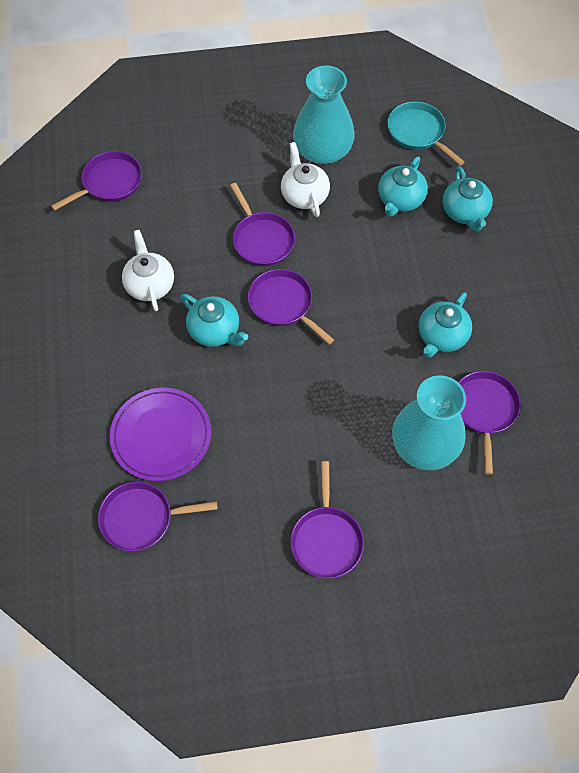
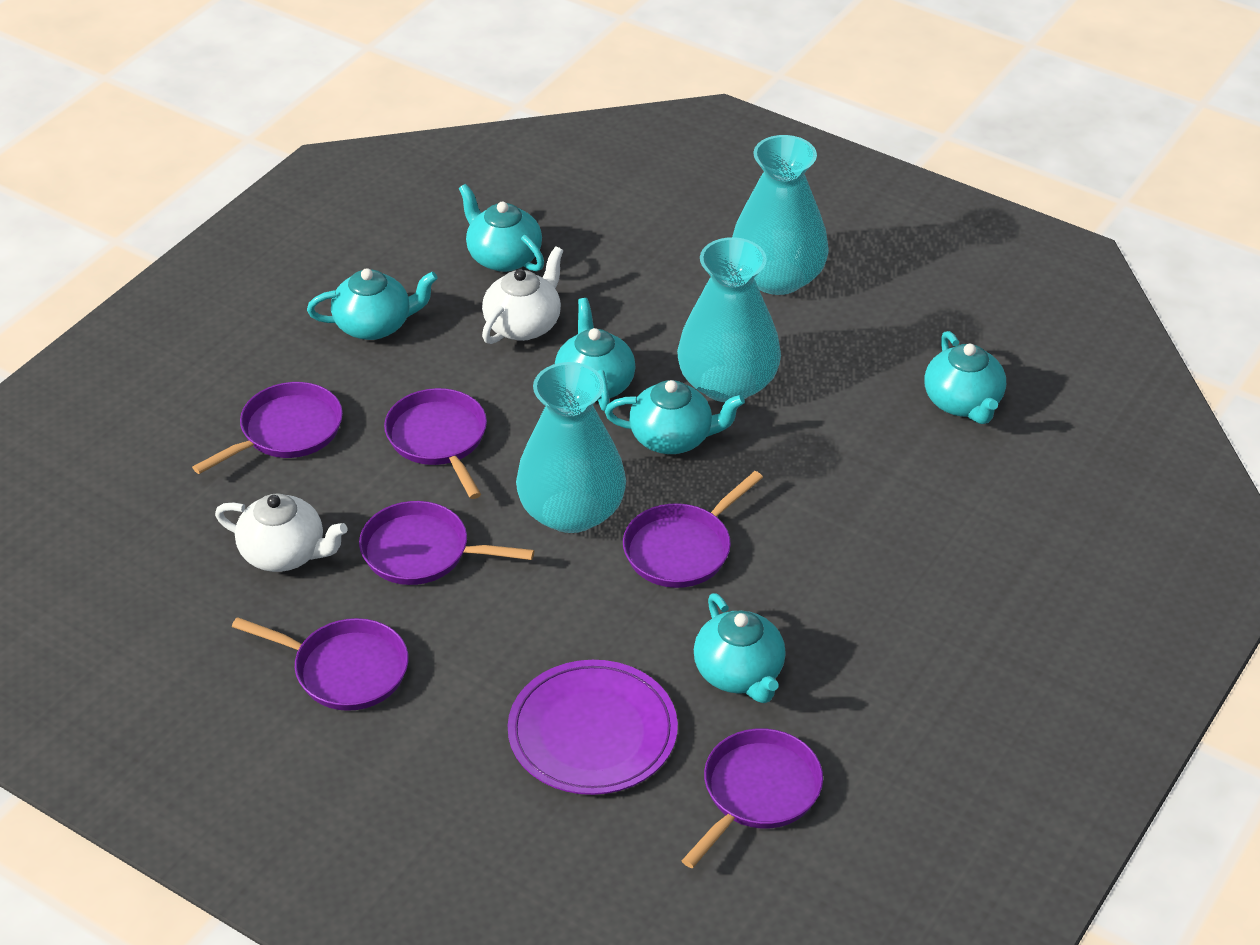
turquoise pan: 1 -> 0
turquoise teapot: 4 -> 6
turquoise vase: 2 -> 3

